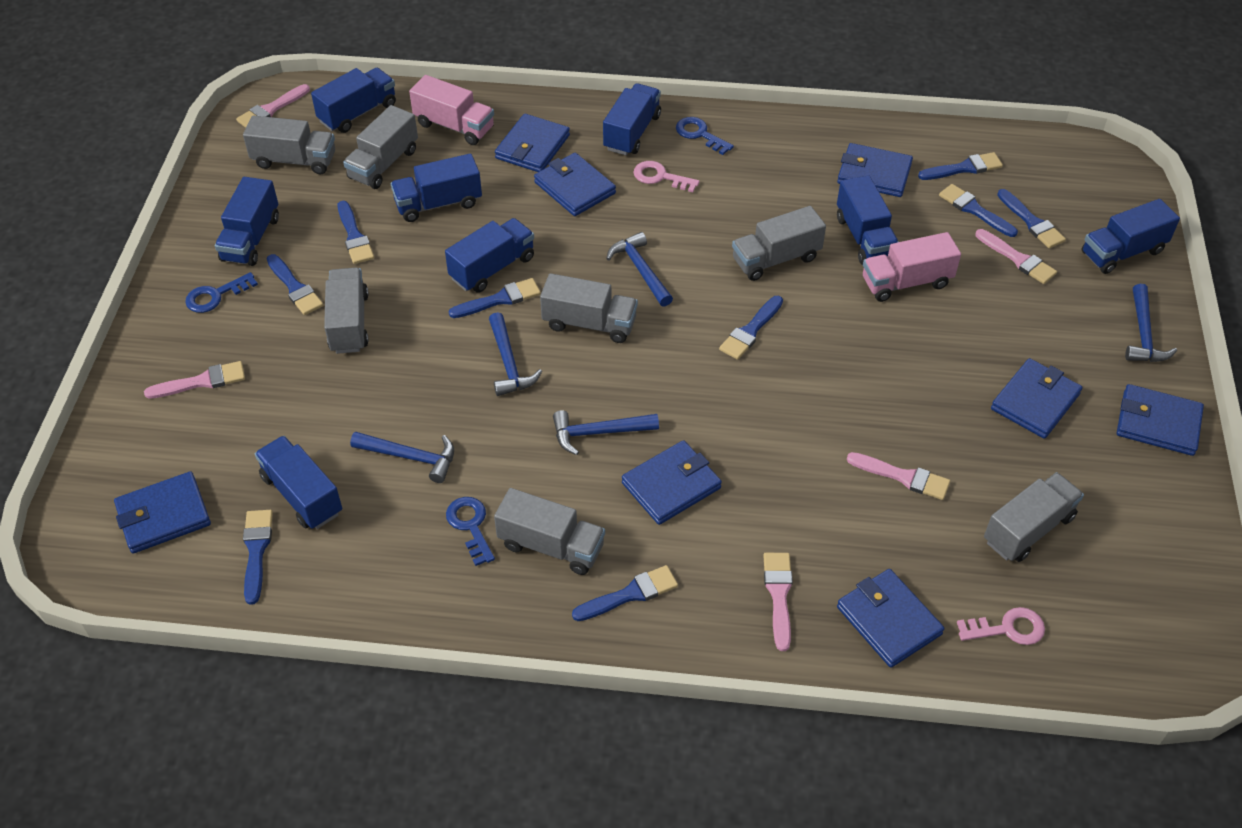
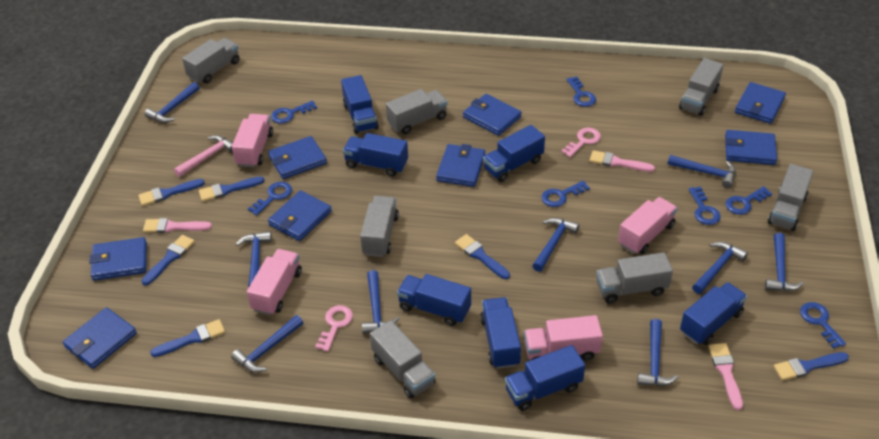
blue brush: 9 -> 6
blue hammer: 5 -> 9
blue key: 3 -> 7
blue truck: 8 -> 7
pink brush: 5 -> 3
pink hammer: 0 -> 1
pink truck: 2 -> 4

